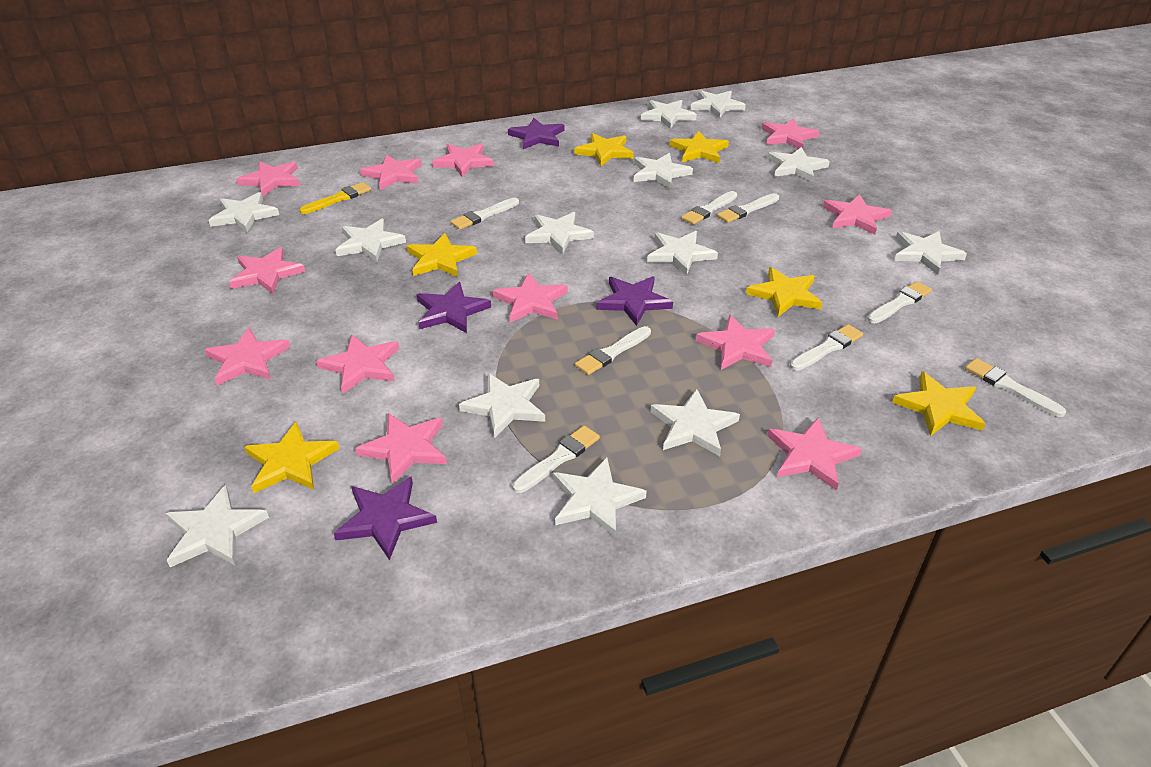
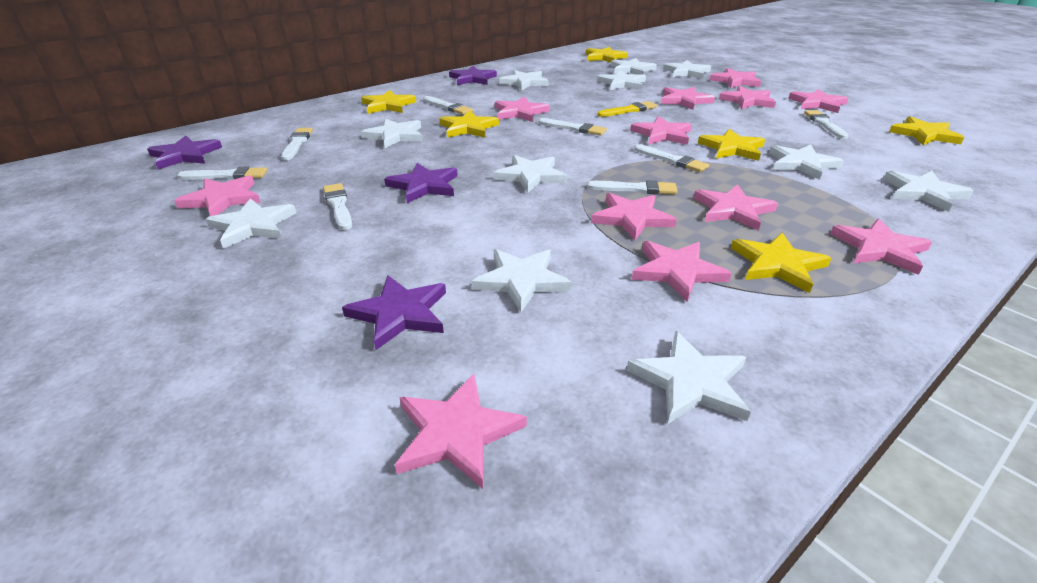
white star: 13 -> 11

